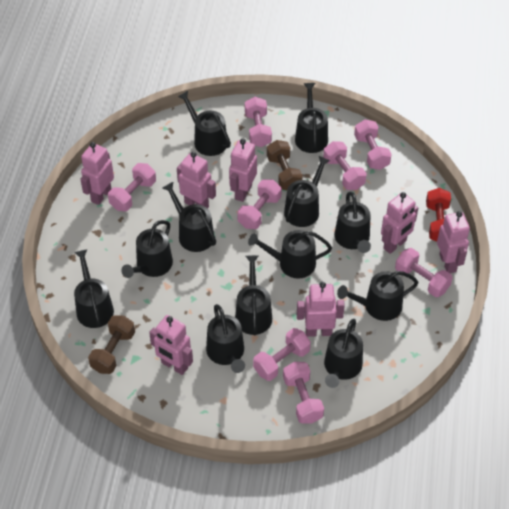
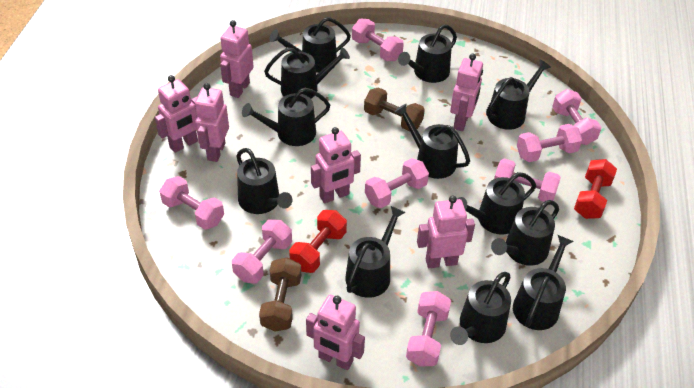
red dumbbell: 1 -> 2

